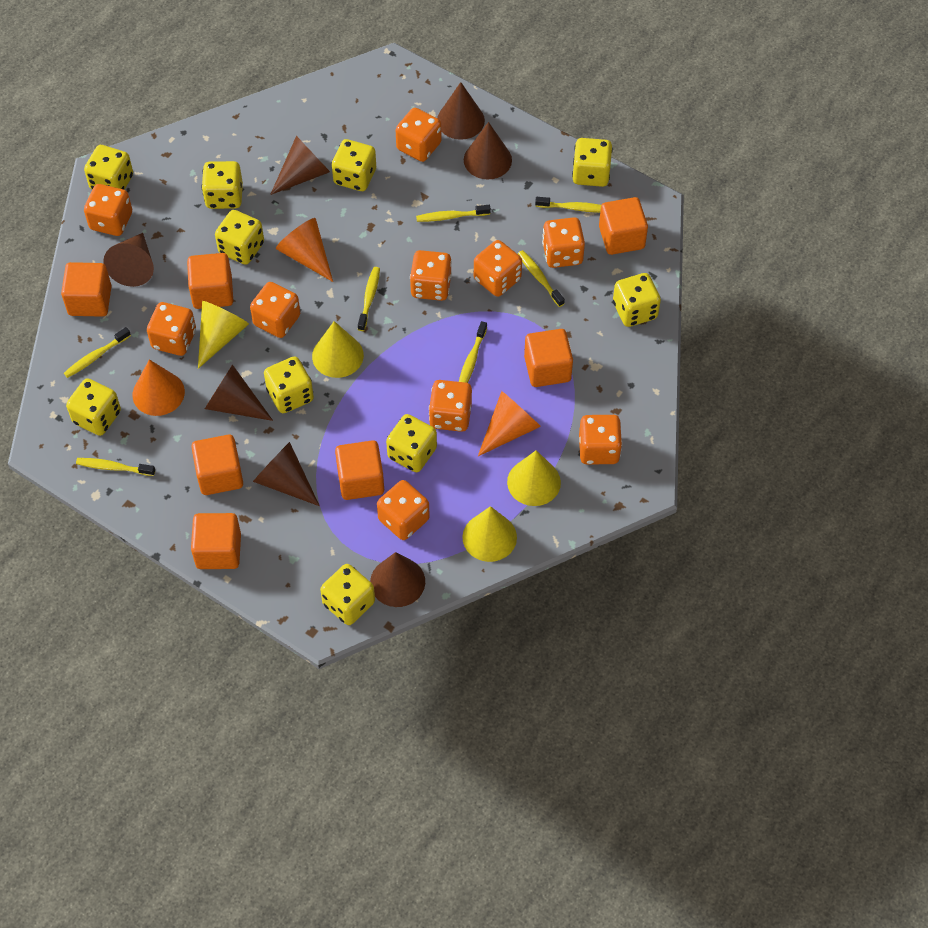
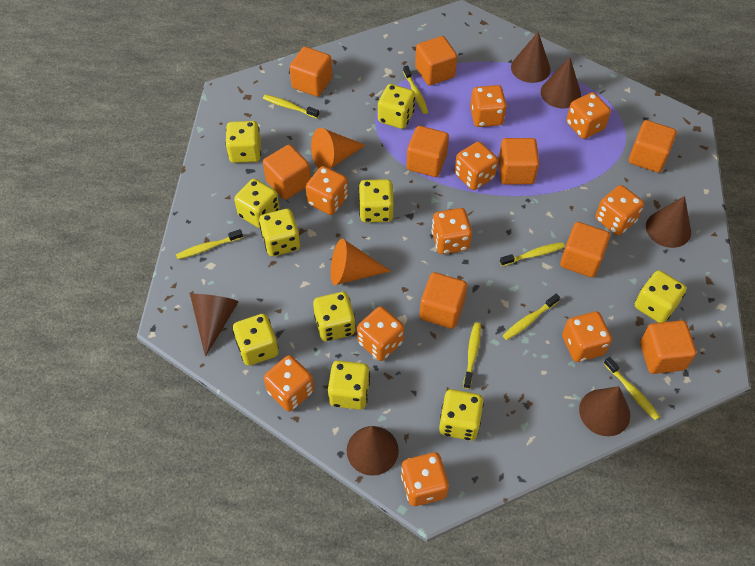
brown cone: 7 -> 6
orange cone: 3 -> 2
orange cube: 7 -> 9
yellow cone: 4 -> 0

